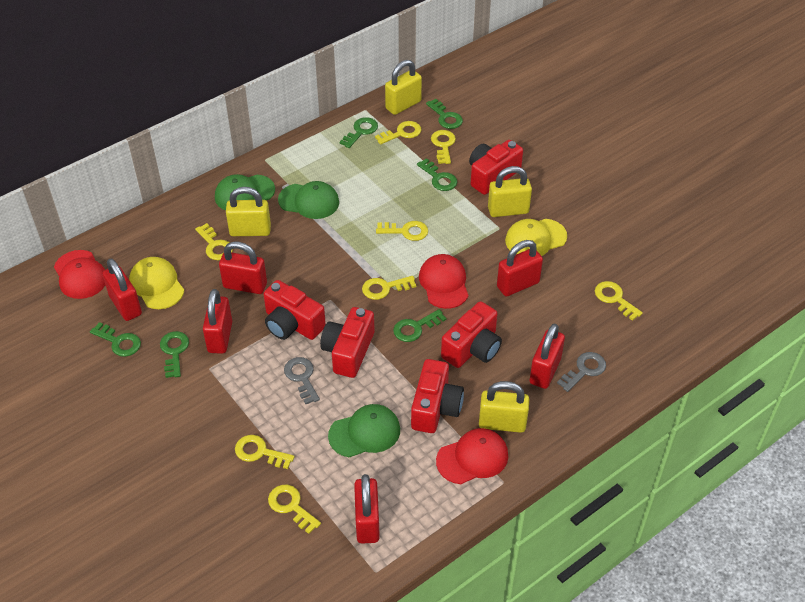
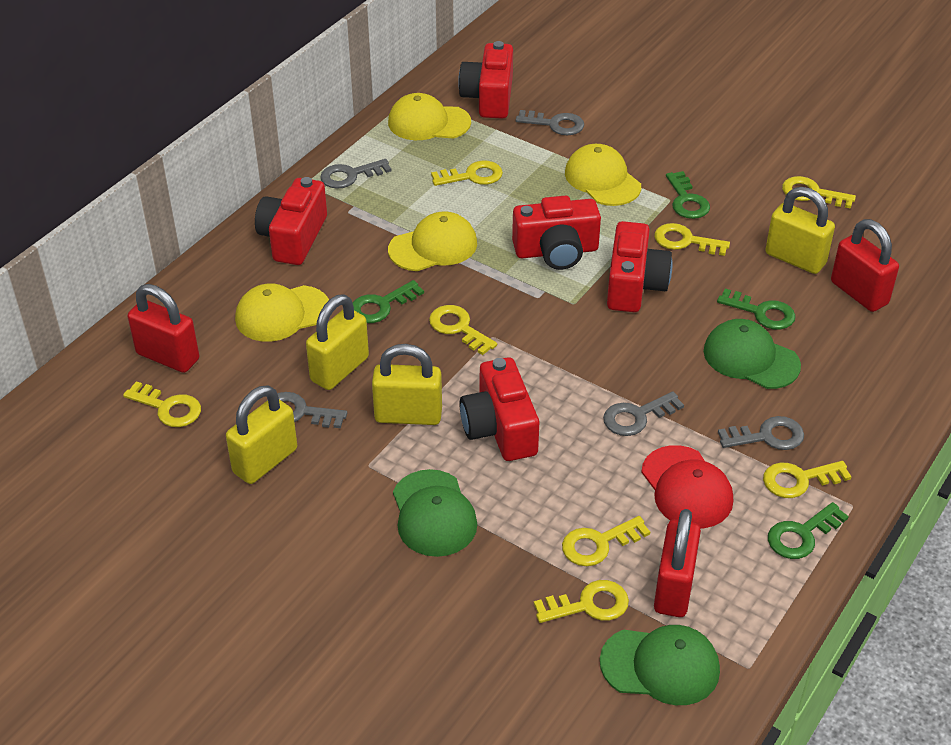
green key: 6 -> 4
grey key: 2 -> 5
red cap: 3 -> 1
red padlock: 6 -> 3
yellow cap: 2 -> 4

